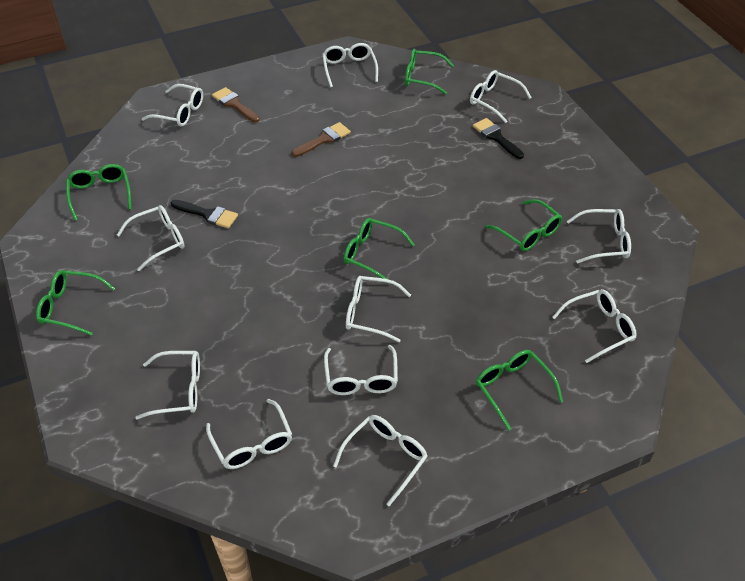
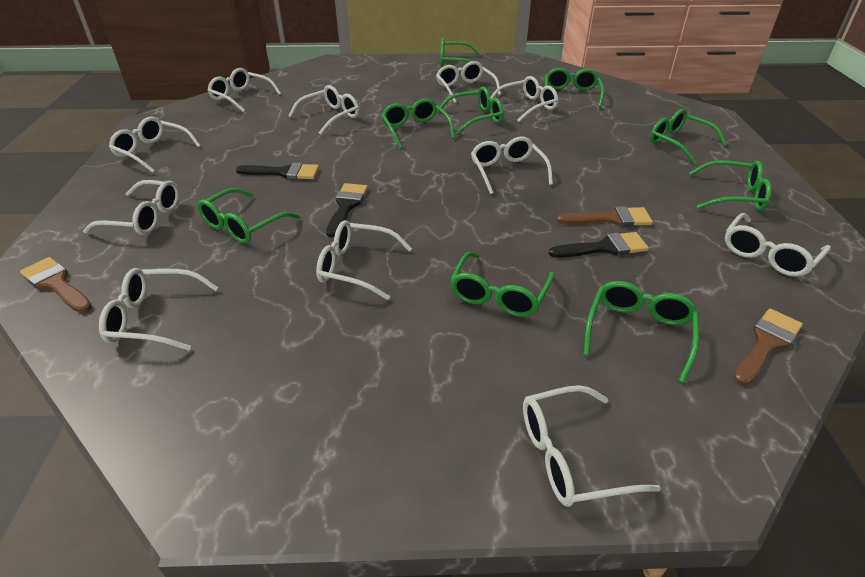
black brush: 2 -> 3
brown brush: 2 -> 3
green glasses: 6 -> 9

